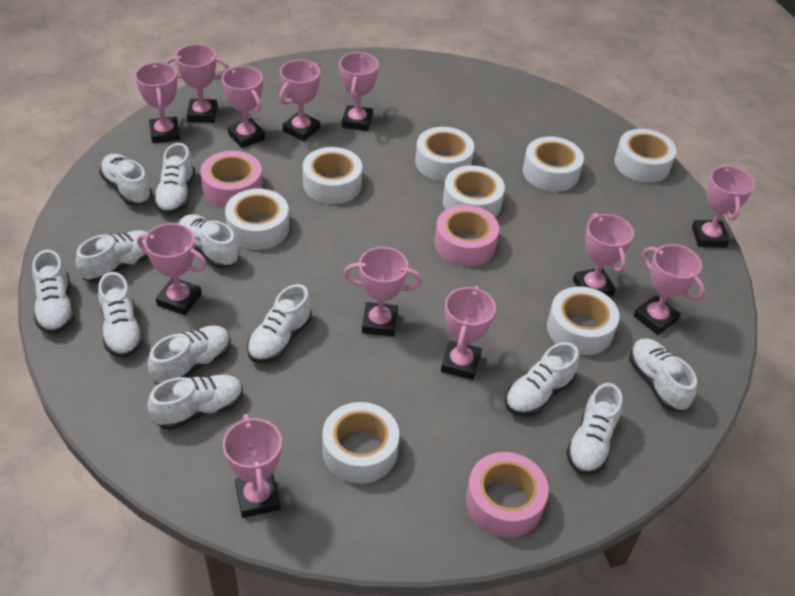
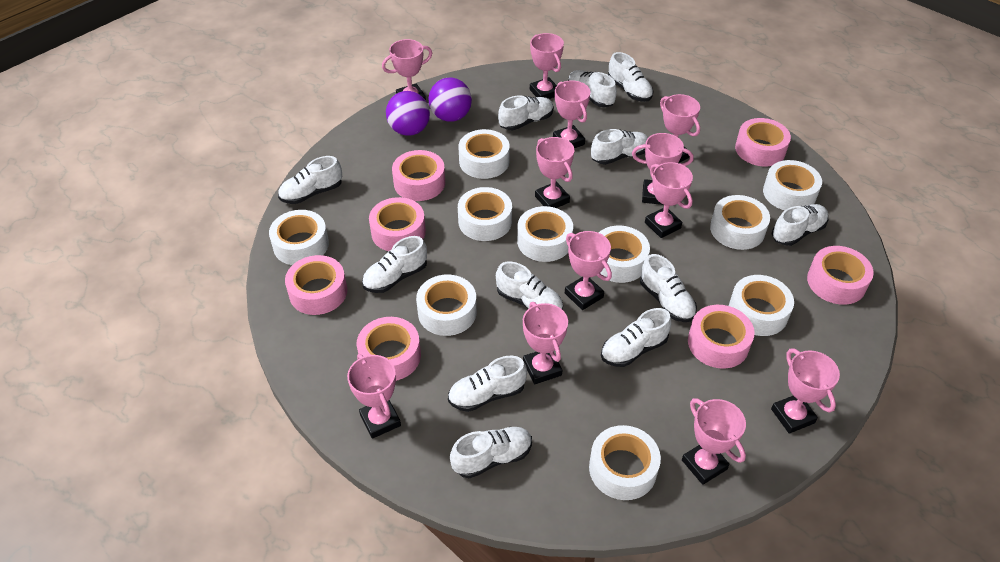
pink tape: 3 -> 7
purple ball: 0 -> 2
white tape: 8 -> 10

